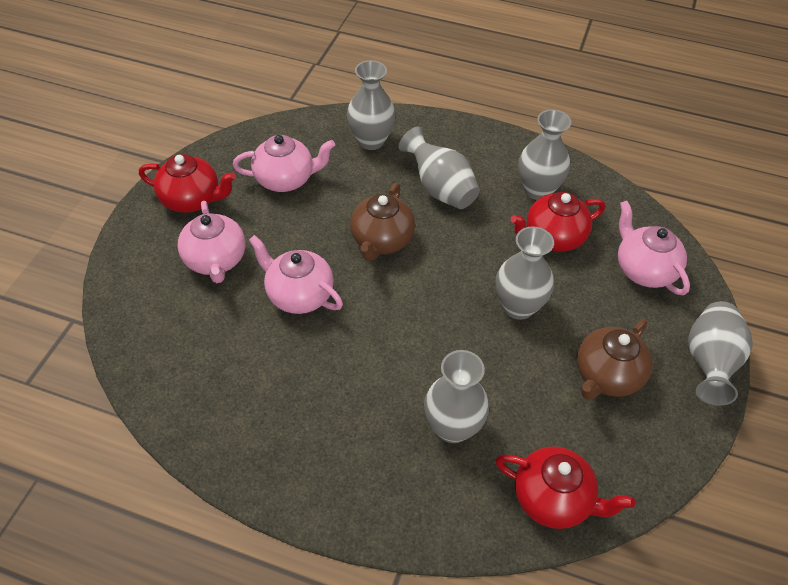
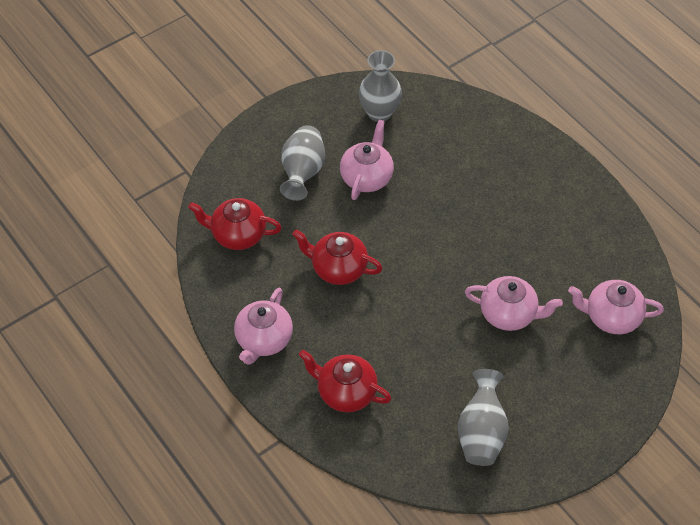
brown teapot: 2 -> 0
grey vase: 6 -> 3

